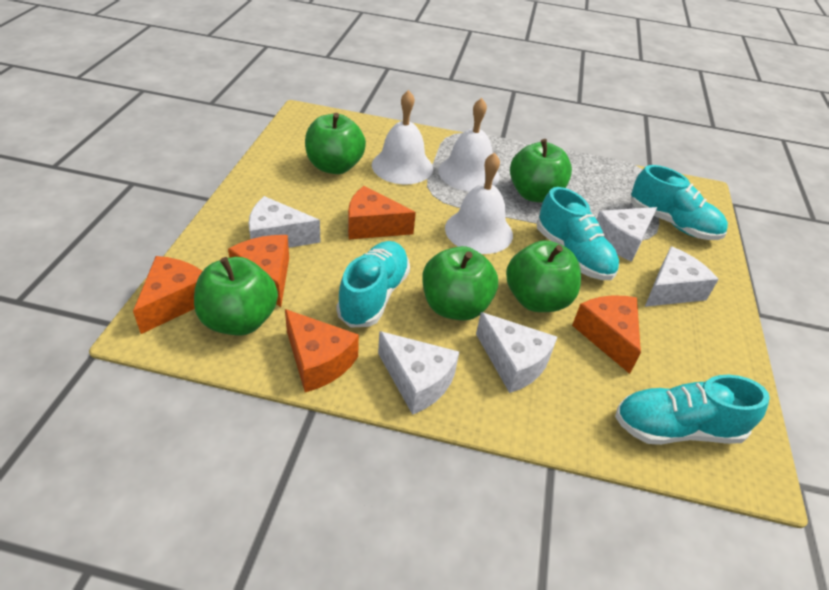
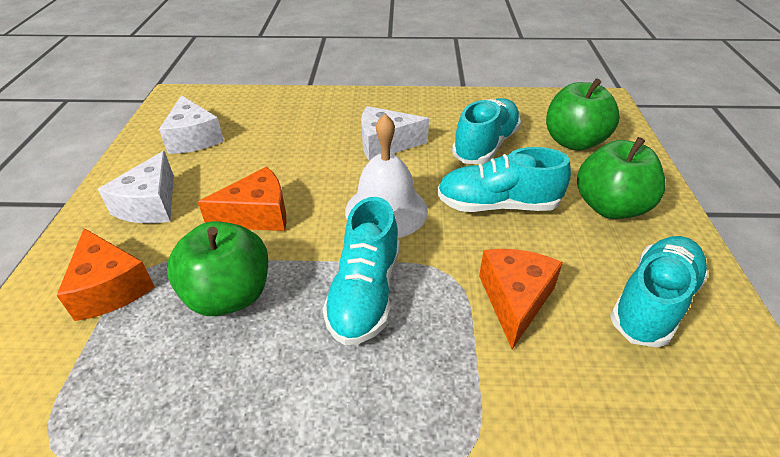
green apple: 5 -> 3
orange cheese: 5 -> 3
white bell: 3 -> 1
white cheese: 5 -> 3

